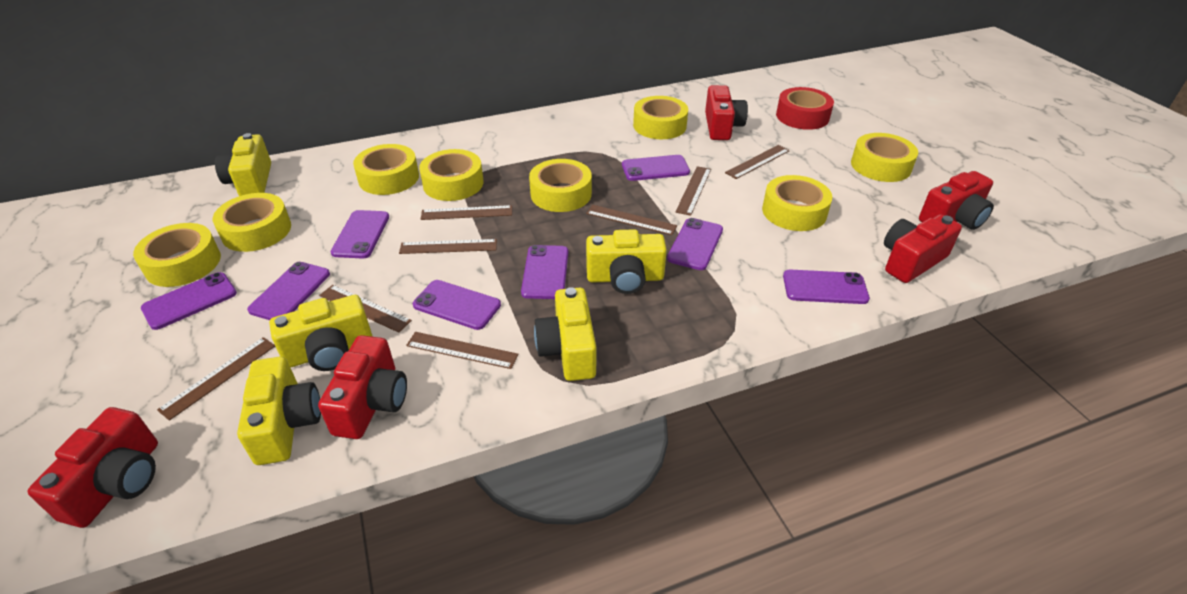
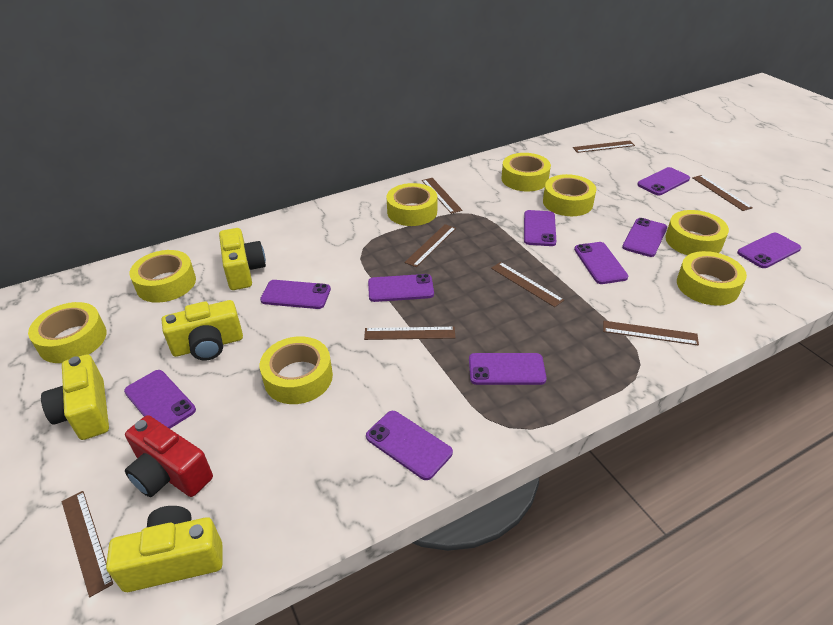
purple phone: 8 -> 10
red camera: 5 -> 1
red tape: 1 -> 0
yellow camera: 5 -> 4

